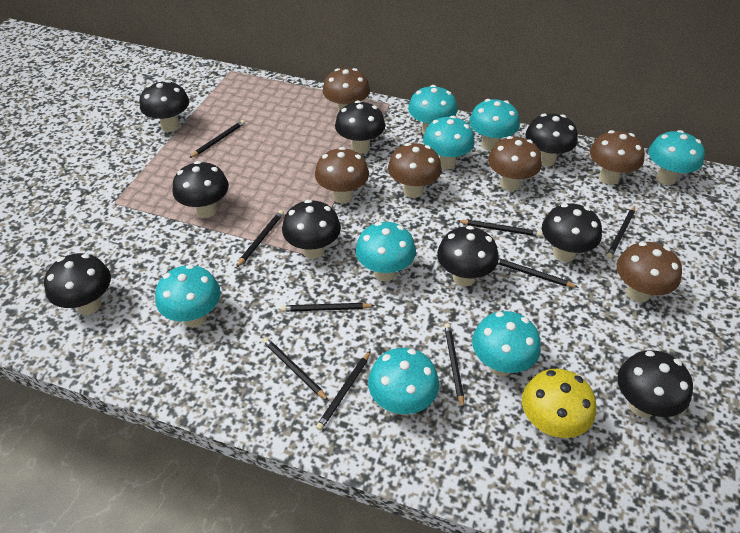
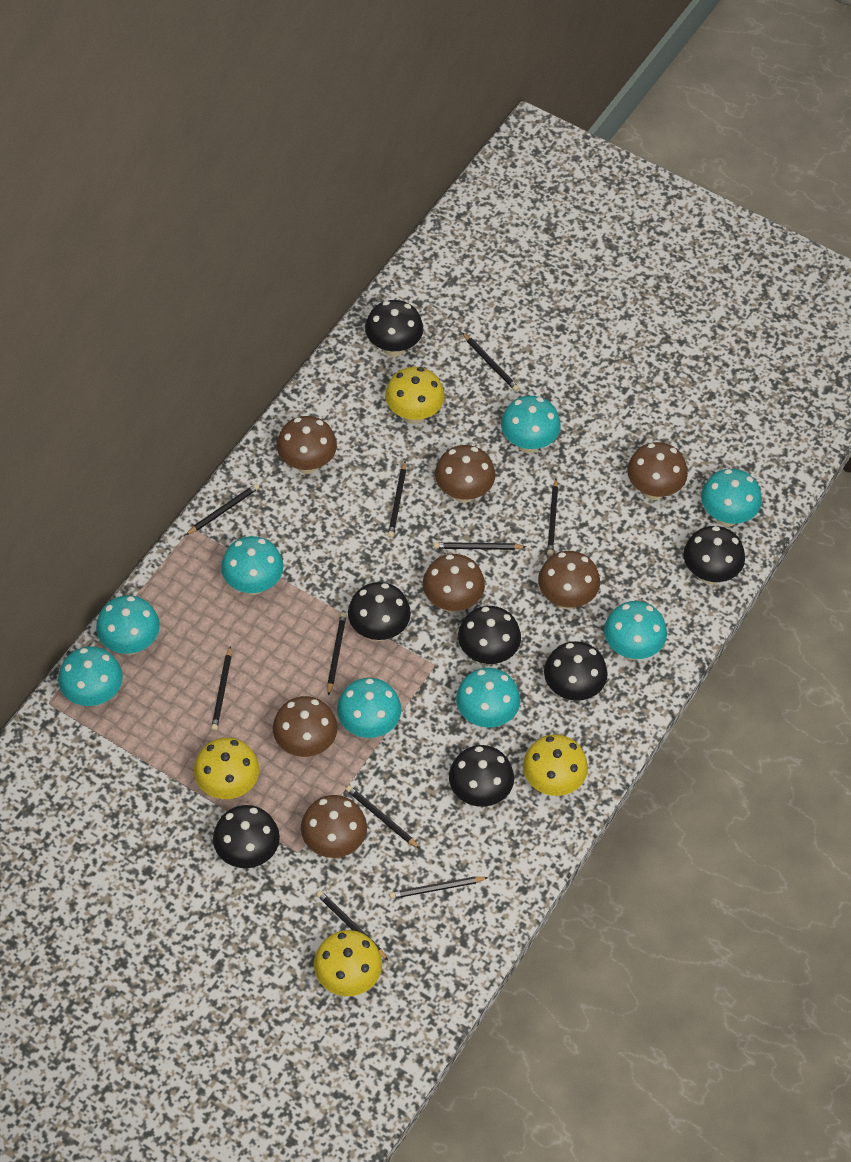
black mushroom: 9 -> 7
black pencil: 9 -> 10
brown mushroom: 6 -> 7
yellow mushroom: 1 -> 4

